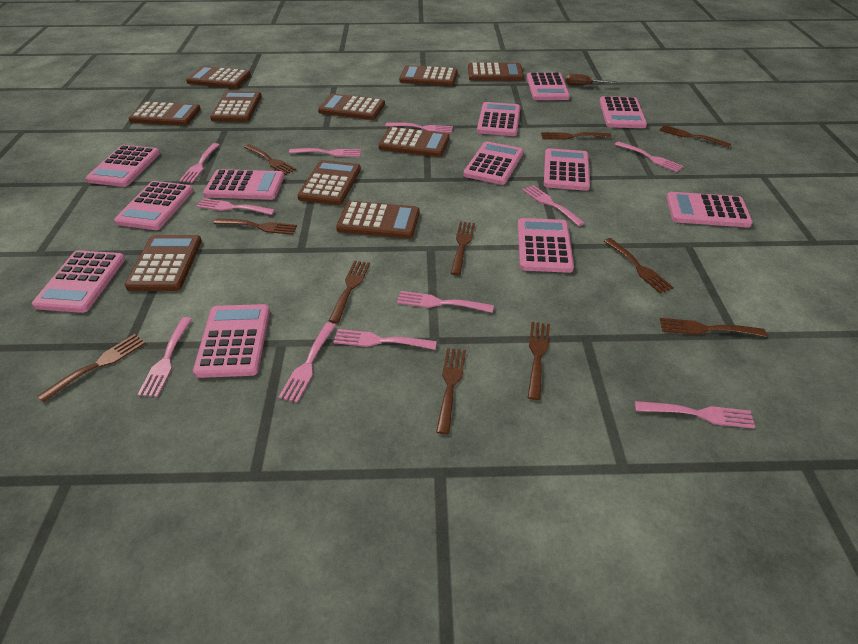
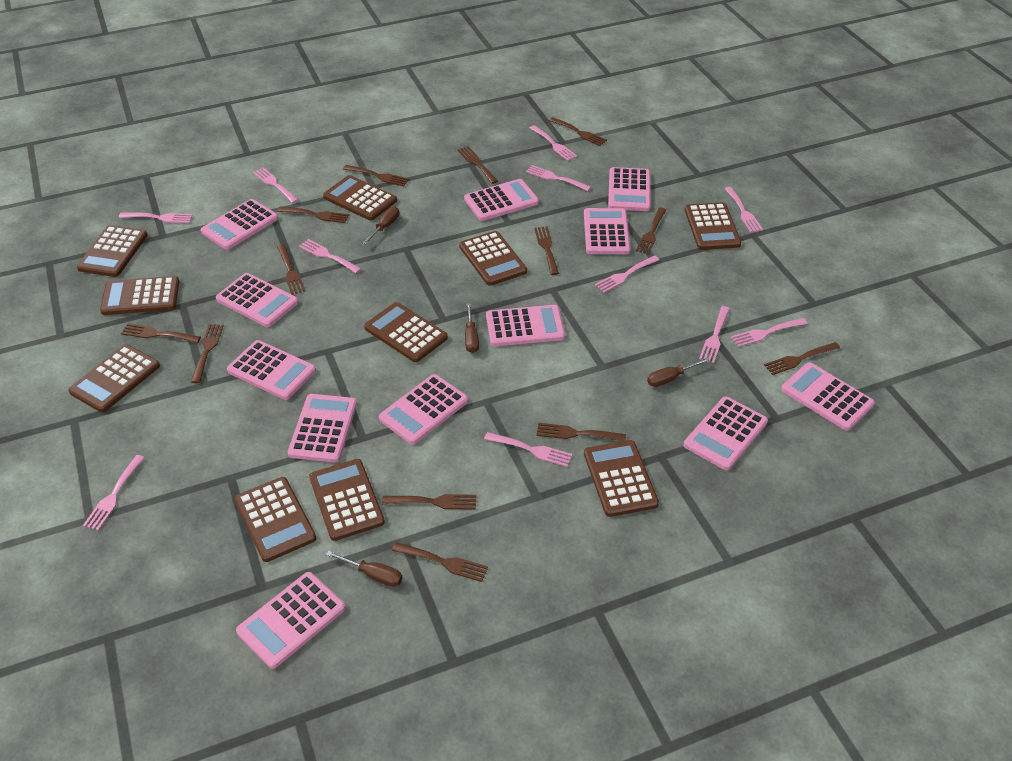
brown fork: 11 -> 13
brown screwdriver: 1 -> 4

